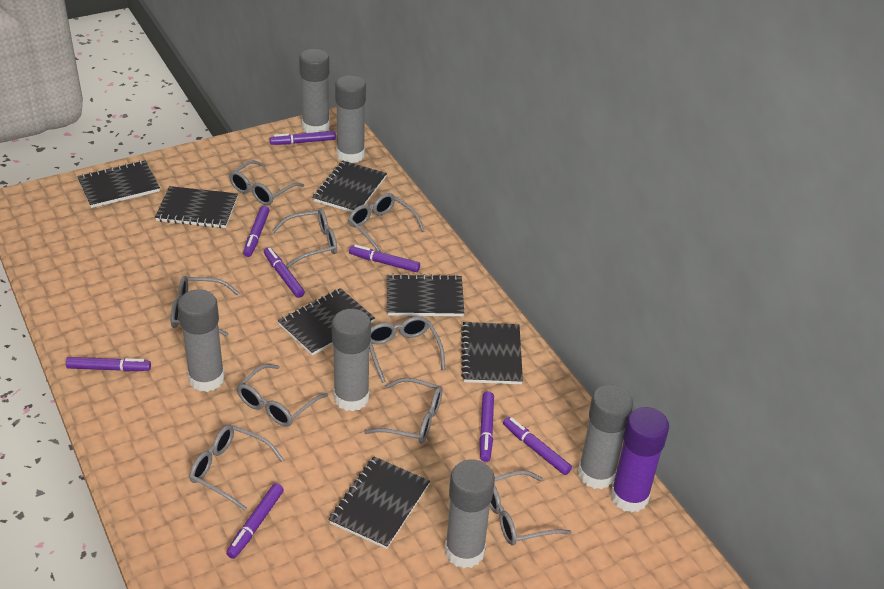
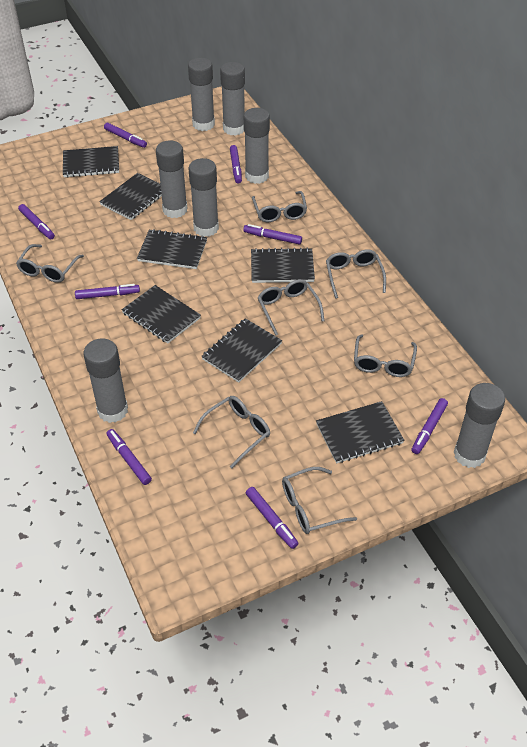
grey glasses: 9 -> 7
grey glue stick: 6 -> 7
purple glue stick: 1 -> 0

